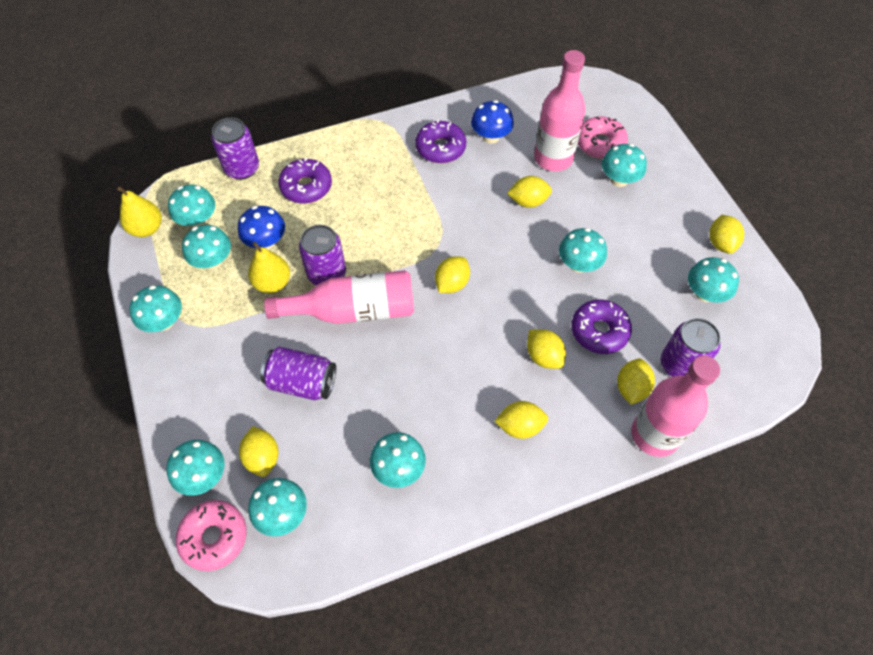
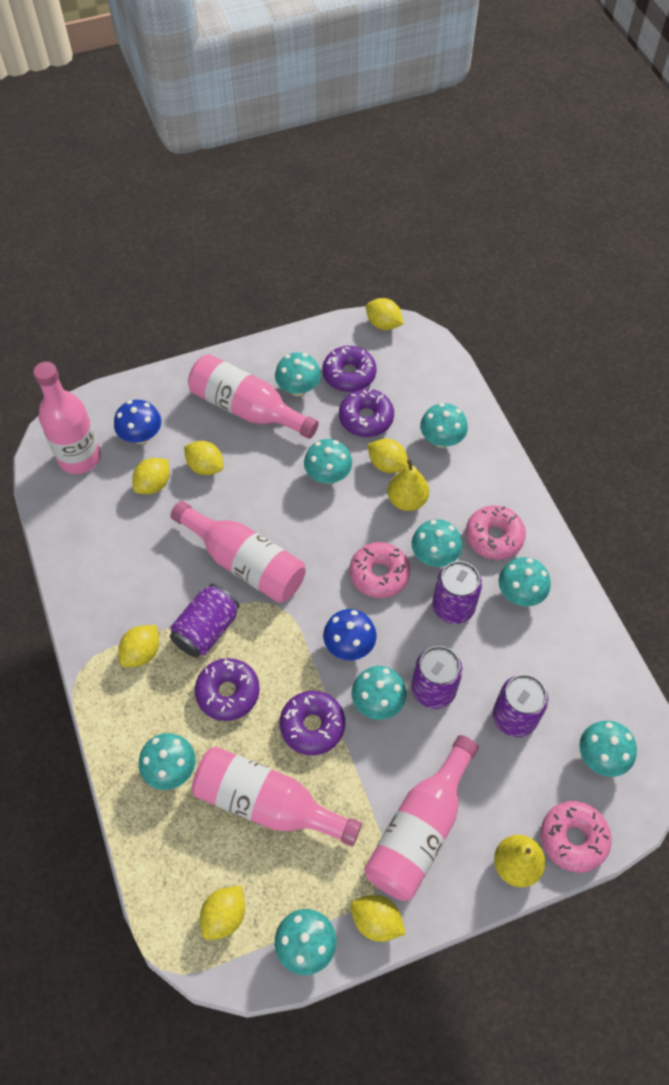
pink bottle: 3 -> 5
pink donut: 2 -> 3
purple donut: 3 -> 4

